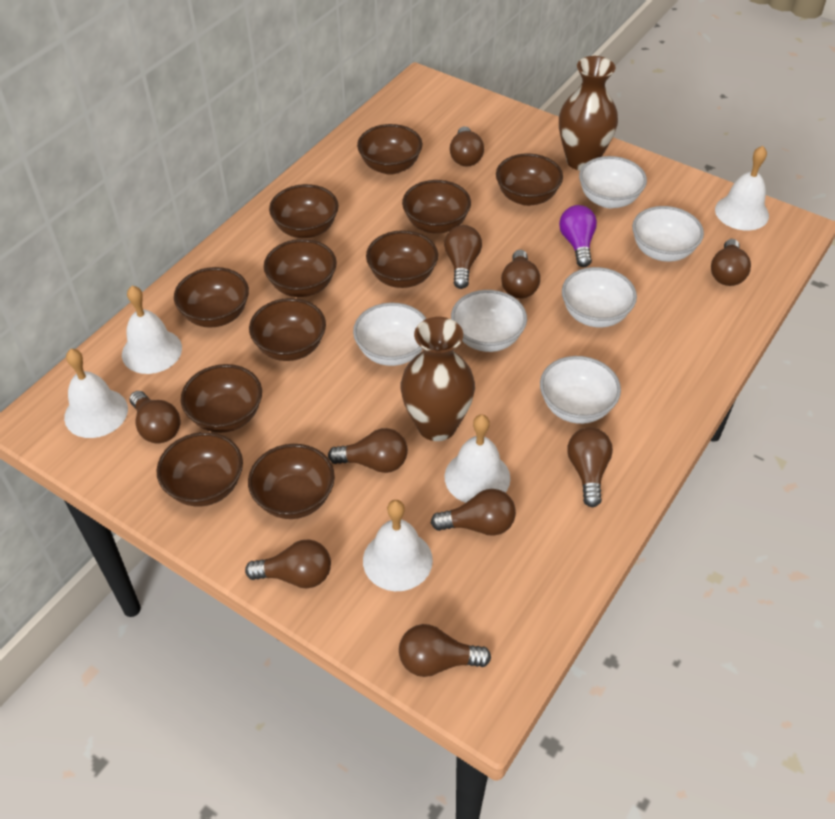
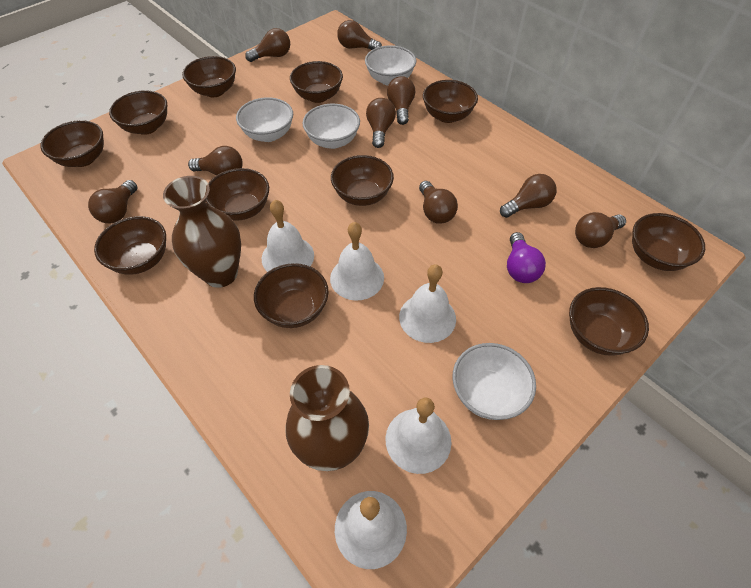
brown light bulb: 10 -> 9
white bowl: 6 -> 4

